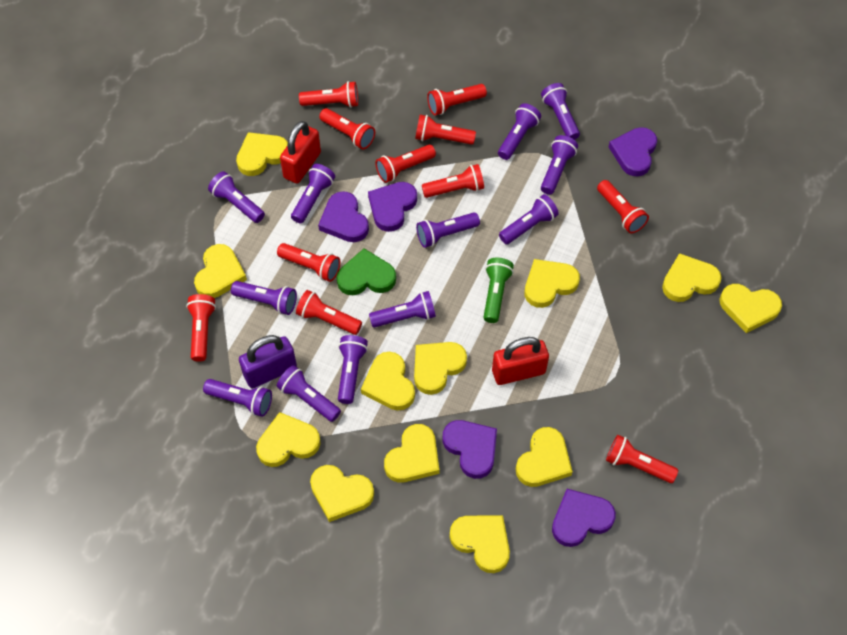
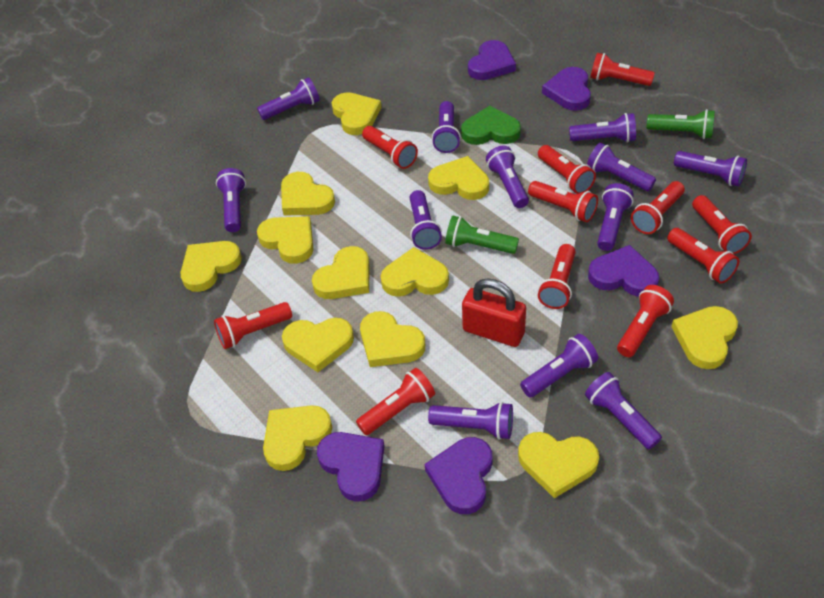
green flashlight: 1 -> 2
purple padlock: 1 -> 0
red padlock: 2 -> 1

